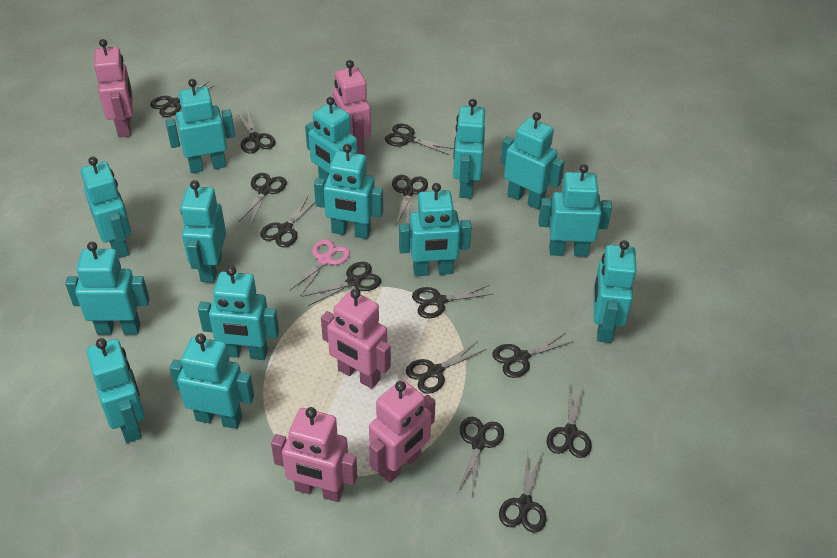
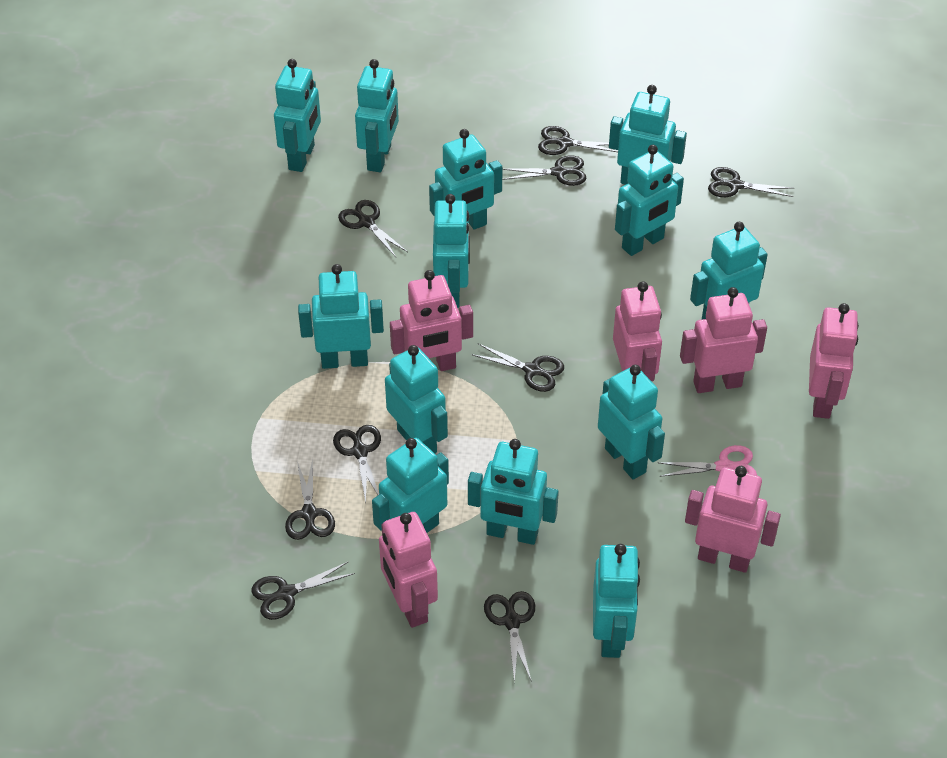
black scissors: 13 -> 9
pink robot: 5 -> 6
turquoise robot: 14 -> 13

